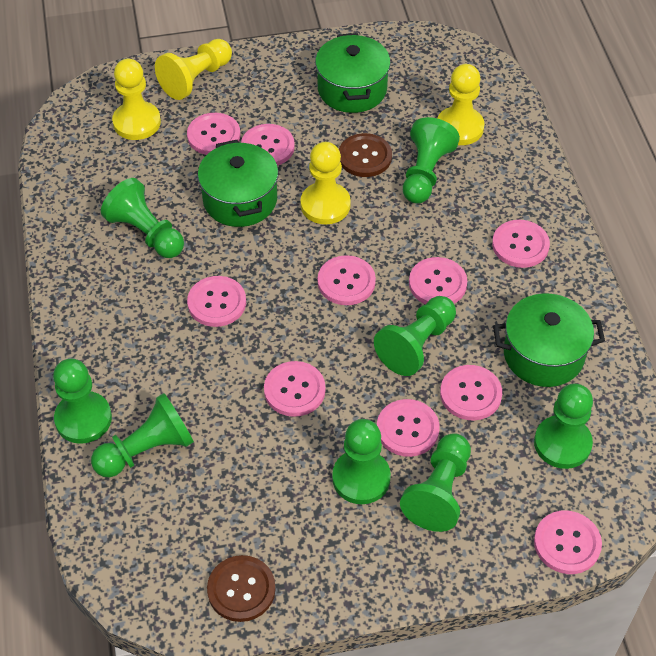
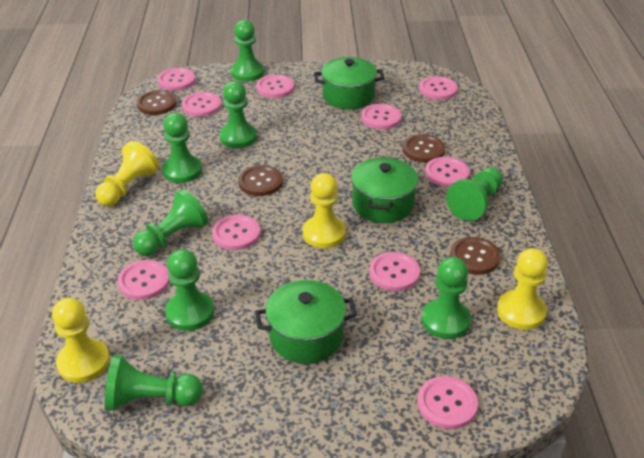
brown button: 2 -> 4

